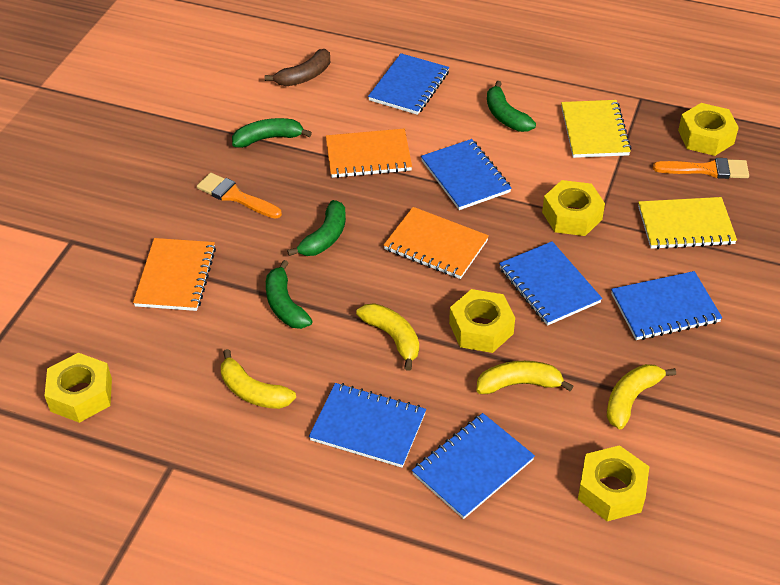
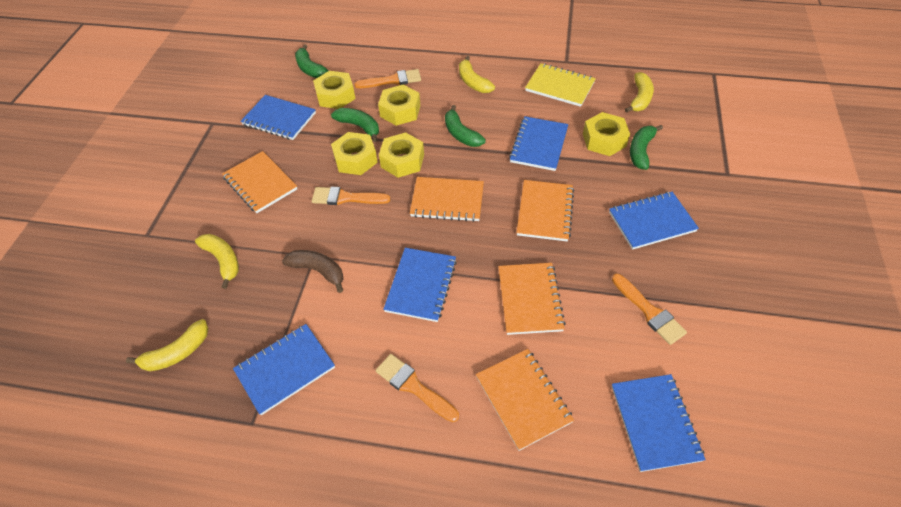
orange brush: 2 -> 4
orange notebook: 3 -> 5
yellow notebook: 2 -> 1

